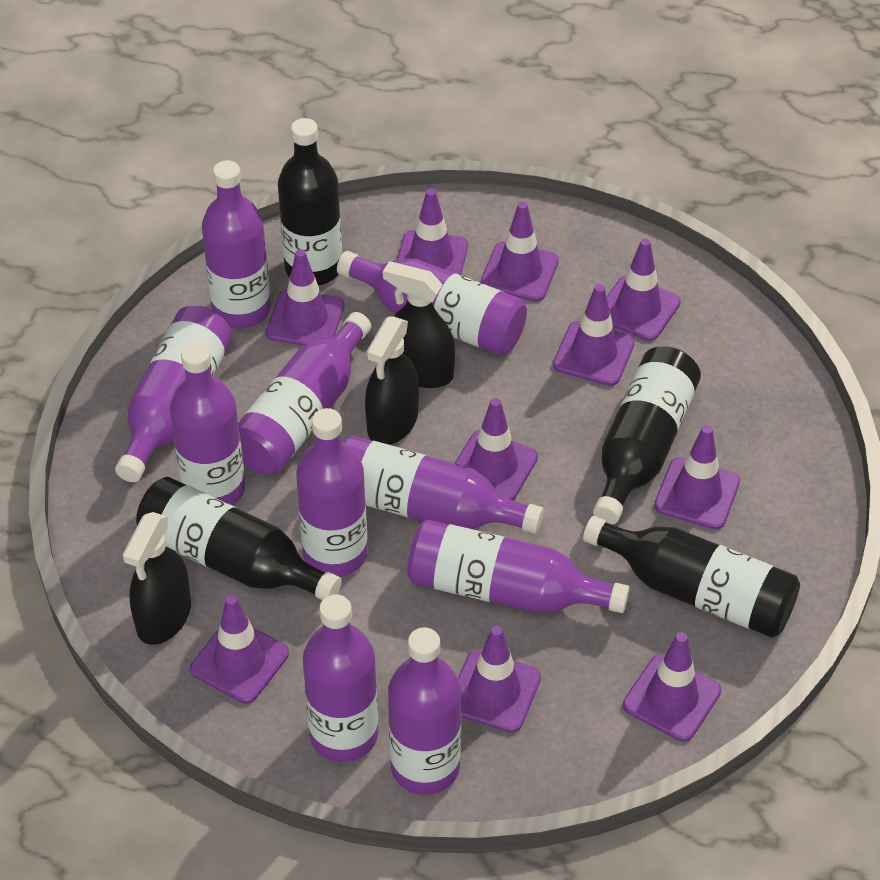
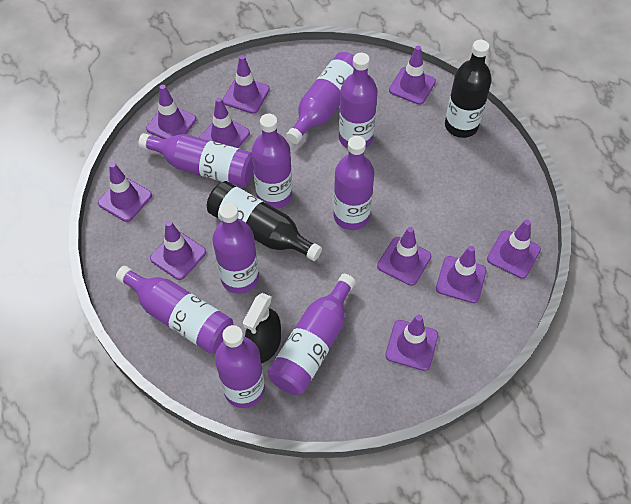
black bottle: 4 -> 2
black spray bottle: 3 -> 1
purple bottle: 10 -> 9

